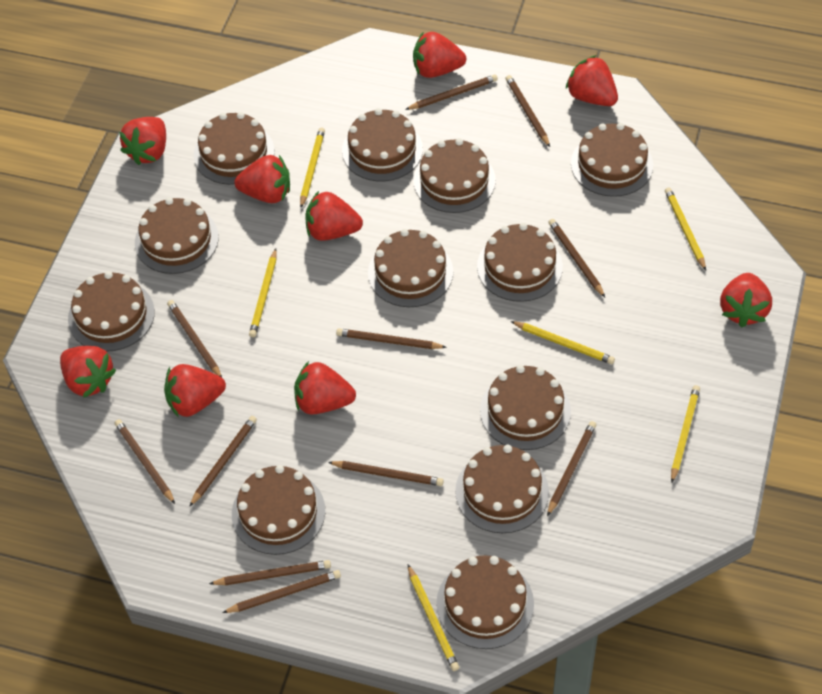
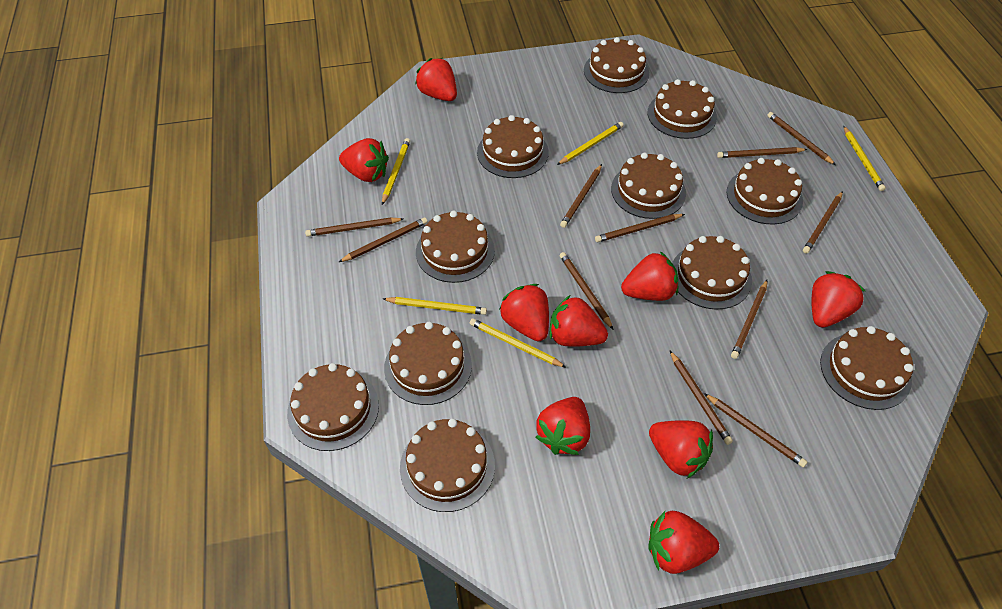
brown cake: 12 -> 11
yellow pencil: 6 -> 5

